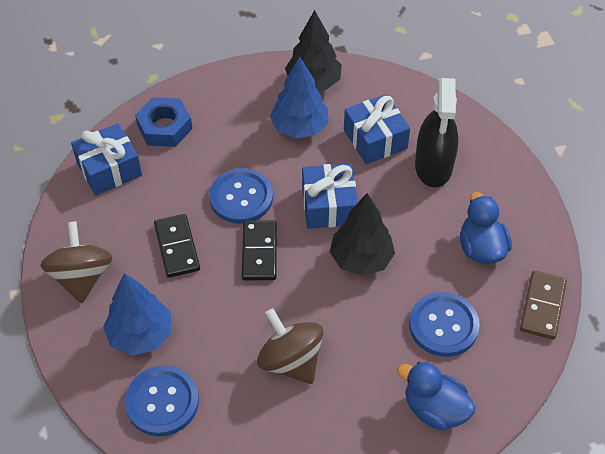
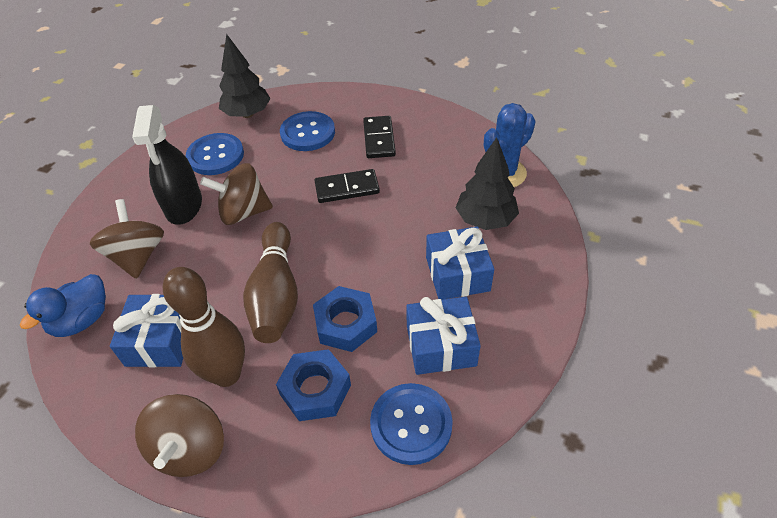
blue cactus: 0 -> 1
blue duck: 2 -> 1
blue nut: 1 -> 2
blue tree: 2 -> 0
brown bowling pin: 0 -> 2
brown domino: 1 -> 0
brown spinning top: 2 -> 3

